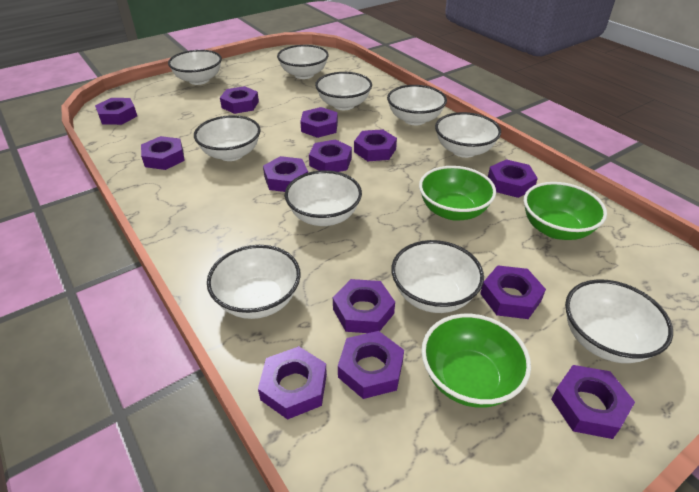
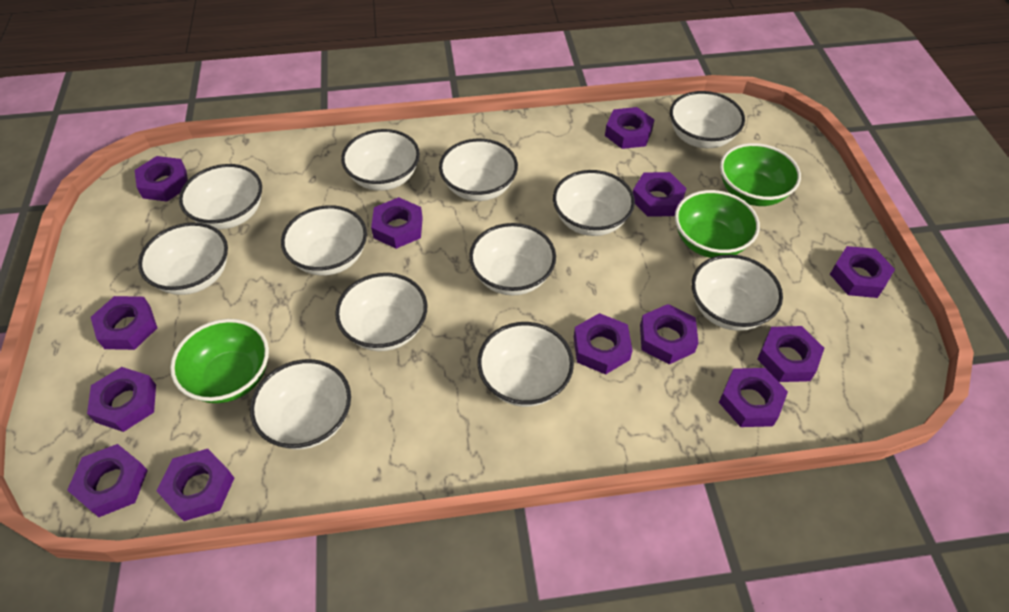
white bowl: 10 -> 12

